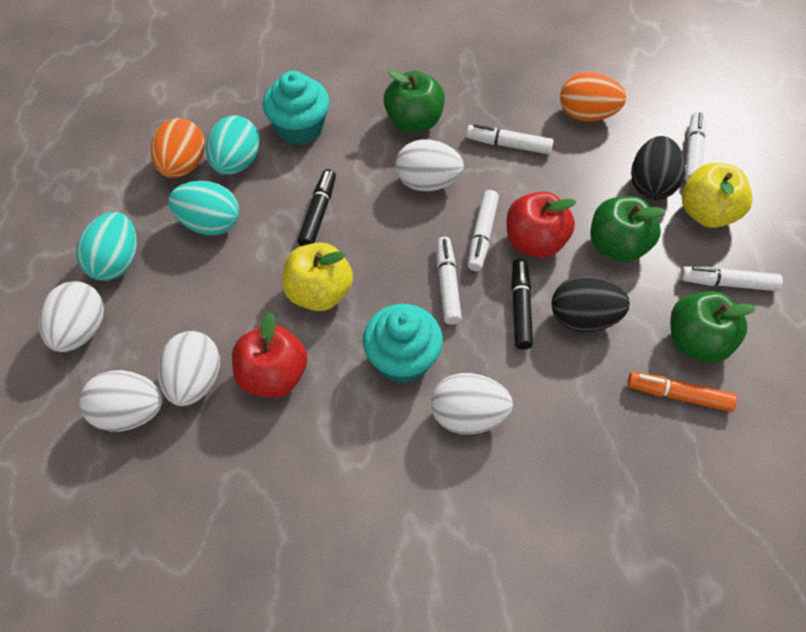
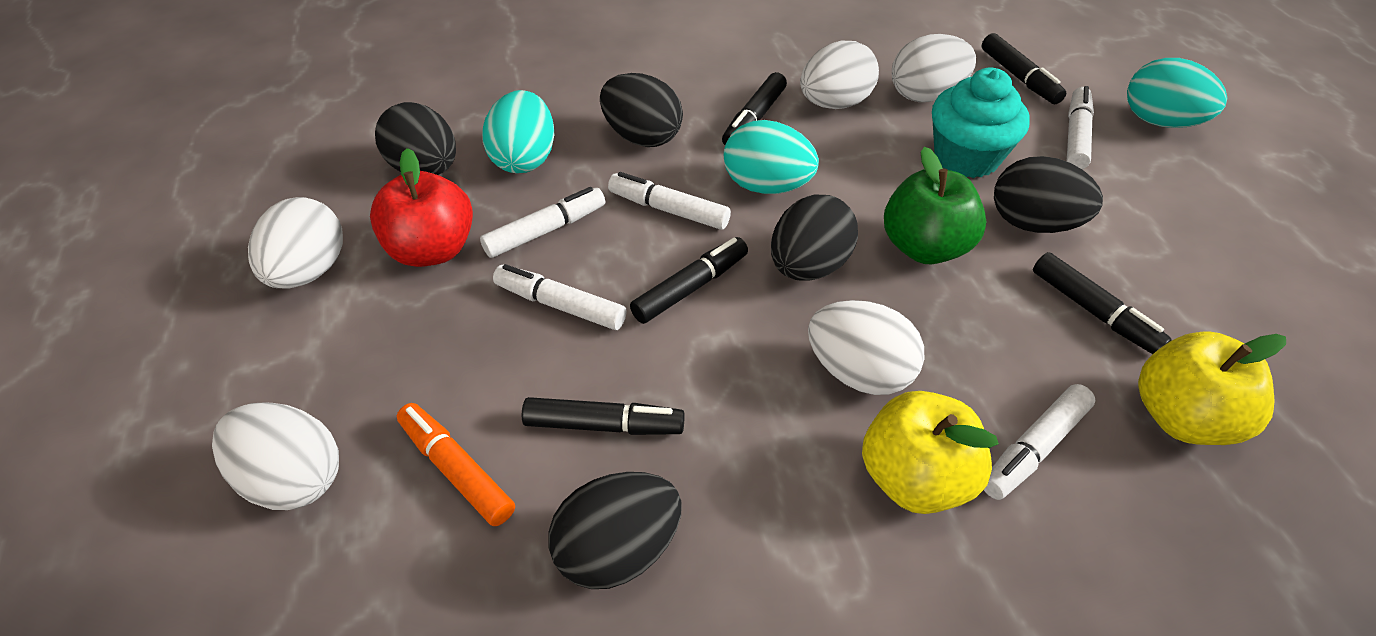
black egg: 2 -> 5
black marker: 2 -> 5
green apple: 3 -> 1
orange egg: 2 -> 0
red apple: 2 -> 1
turquoise cupcake: 2 -> 1

